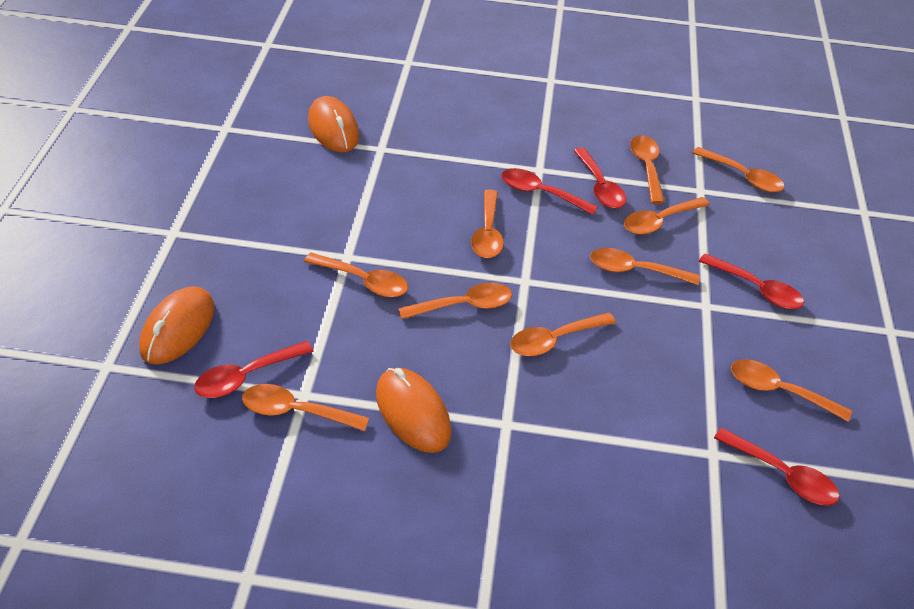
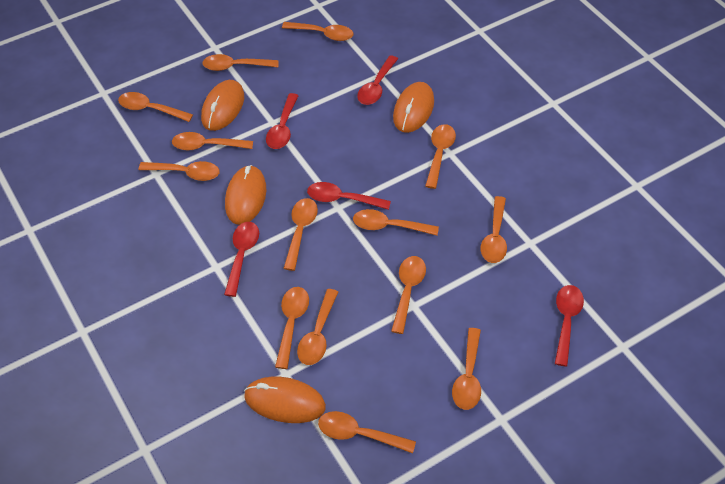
orange mouse: 3 -> 4
orange spoon: 10 -> 14

